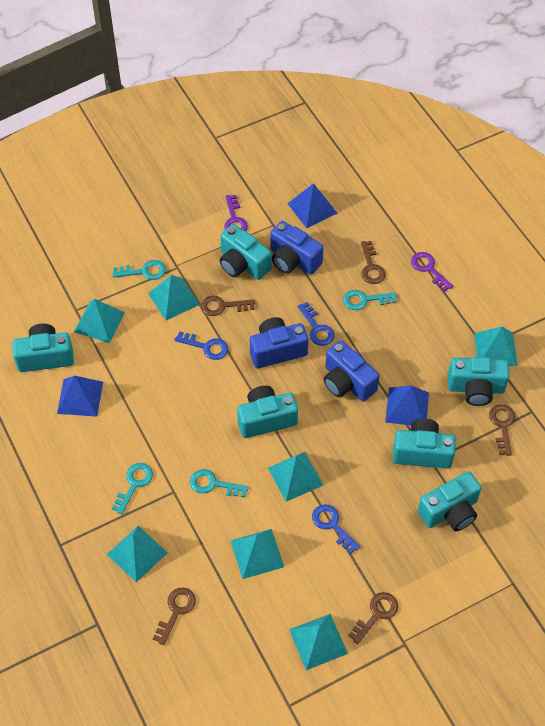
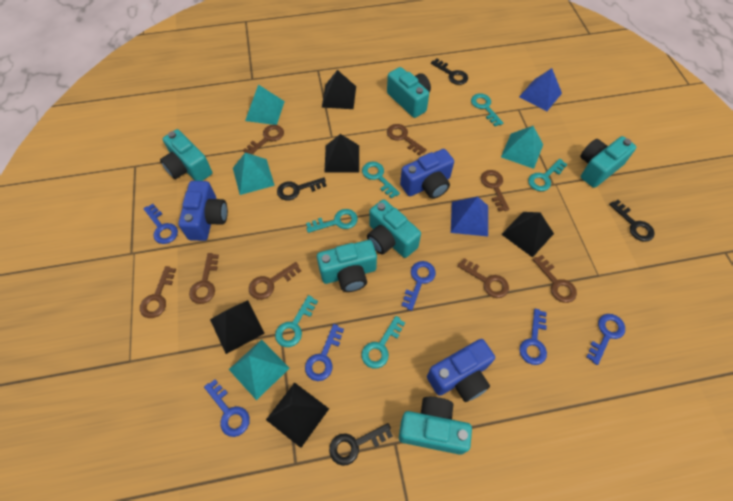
black key: 0 -> 4
black pyramid: 0 -> 5
blue key: 3 -> 6
blue pyramid: 3 -> 2
brown key: 5 -> 8
purple key: 2 -> 0
turquoise key: 4 -> 6
turquoise pyramid: 7 -> 4

